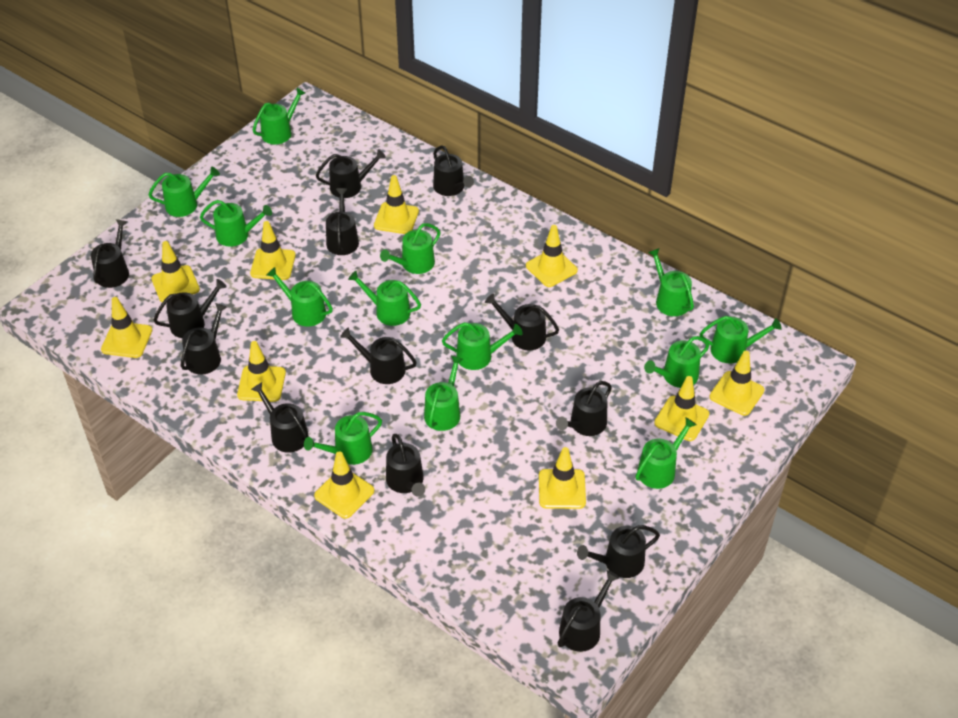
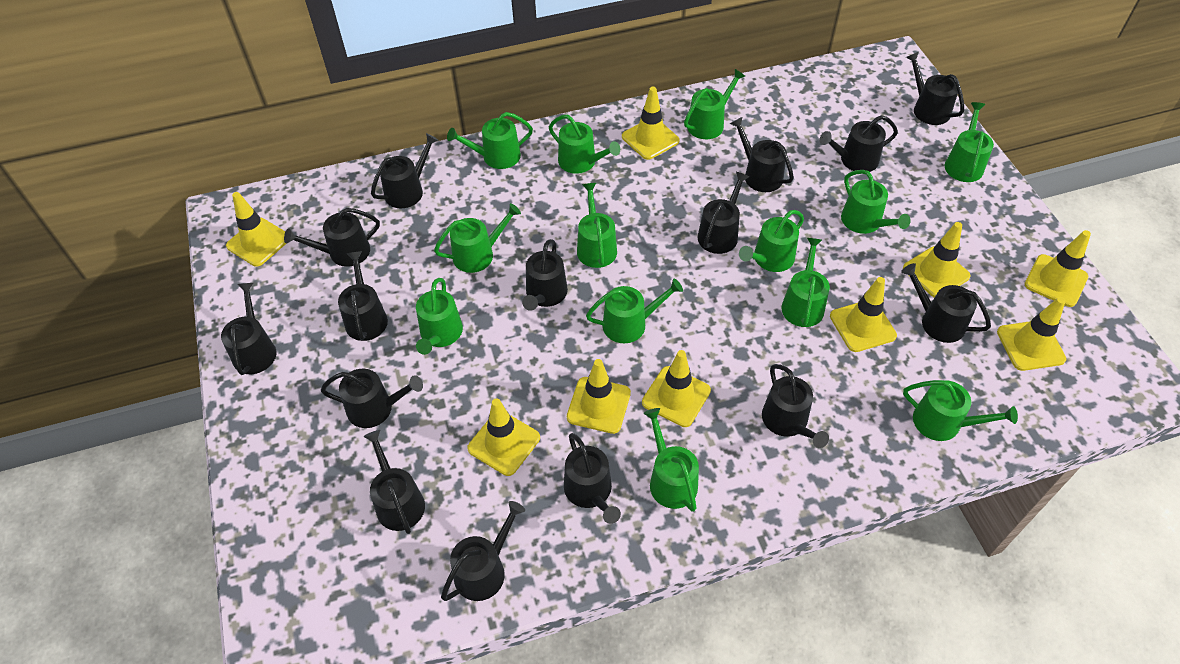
black watering can: 13 -> 15
yellow traffic cone: 10 -> 9

